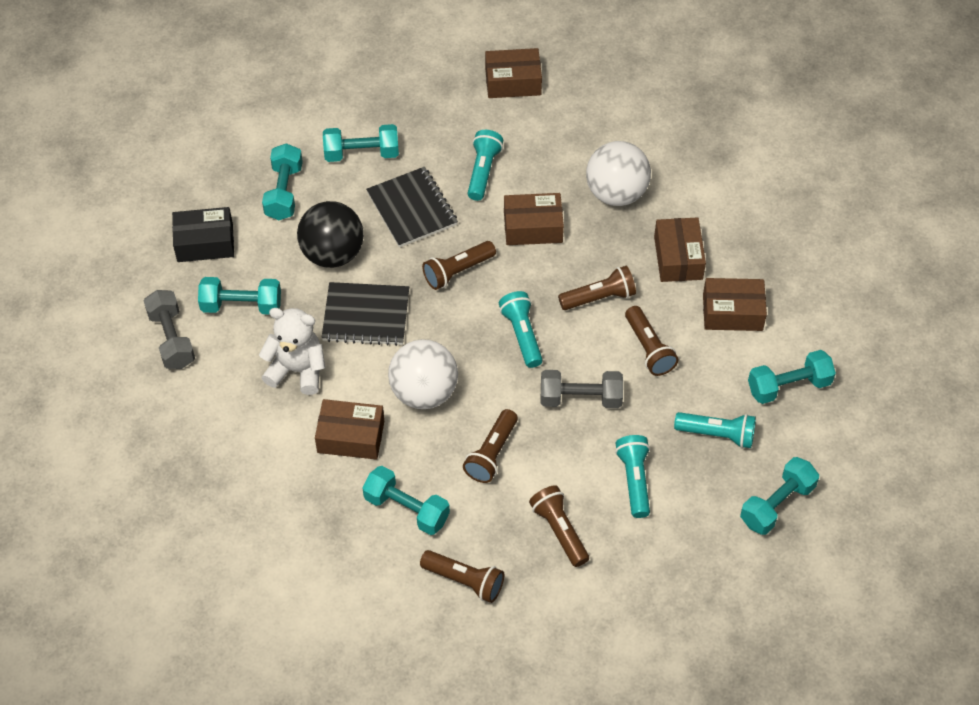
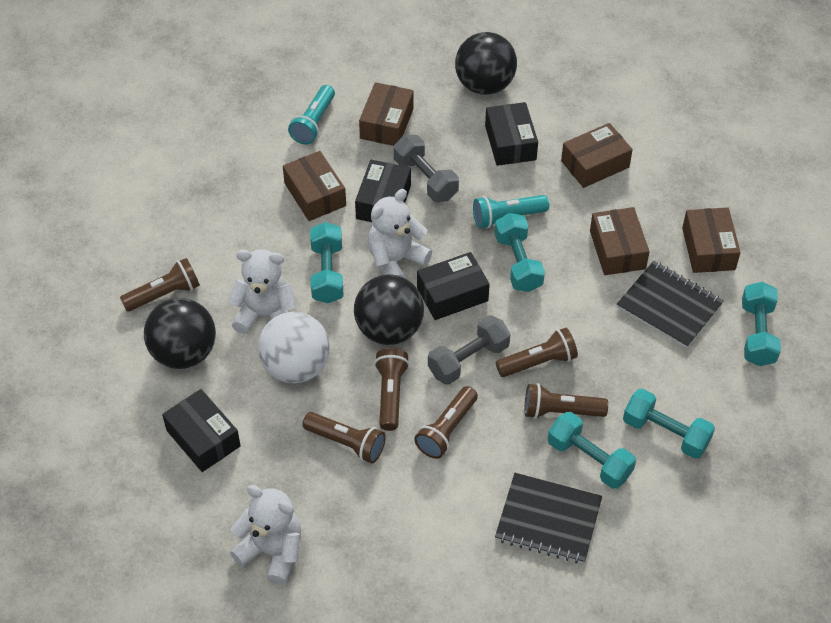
black ball: 1 -> 3
black box: 1 -> 4
turquoise dumbbell: 6 -> 5
turquoise flashlight: 4 -> 2
white ball: 2 -> 1
white teddy bear: 1 -> 3

